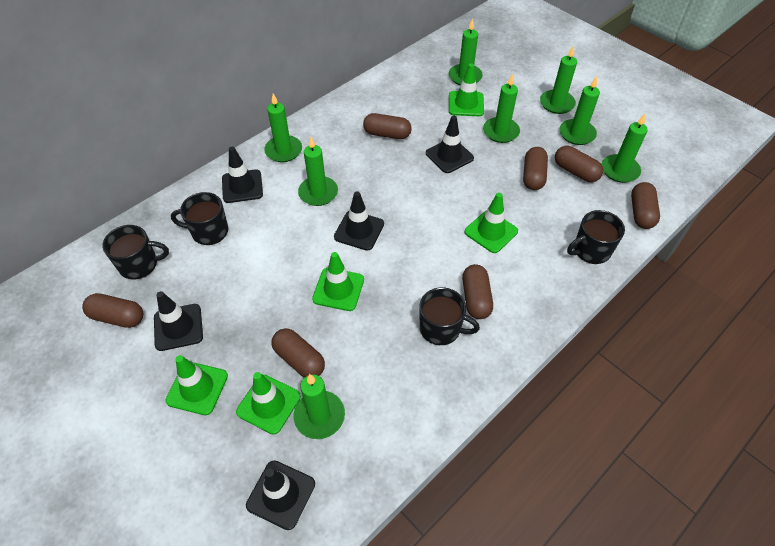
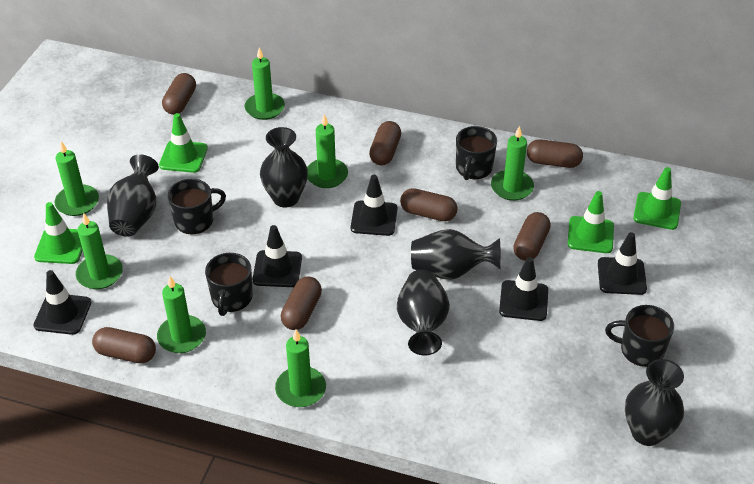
black vase: 0 -> 5
green candle: 8 -> 7
green traffic cone: 5 -> 4

